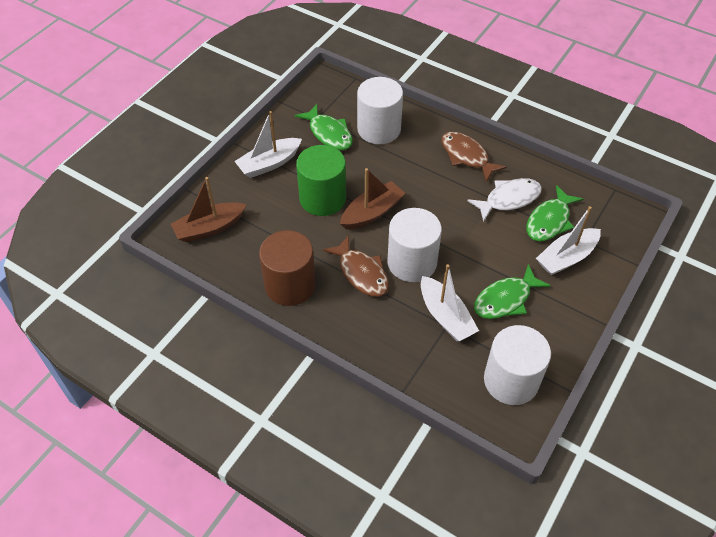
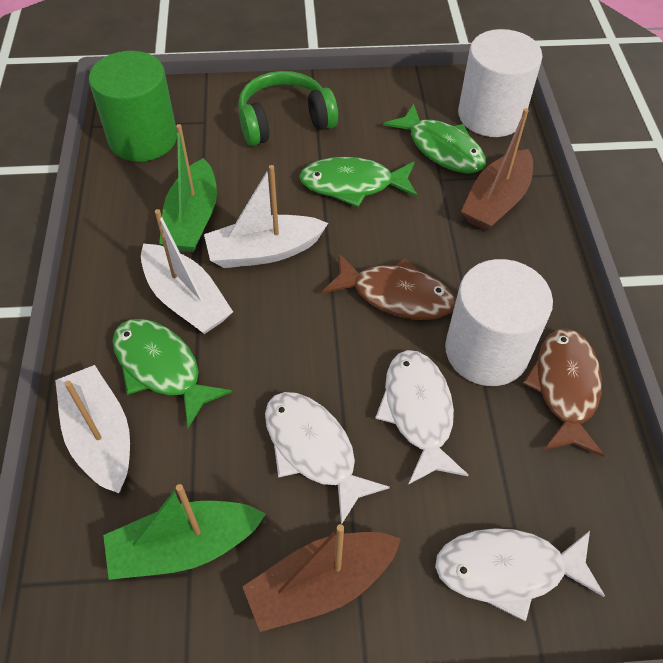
brown cylinder: 1 -> 0
green boat: 0 -> 2
green headphones: 0 -> 1
white cylinder: 3 -> 2
white fish: 1 -> 3

